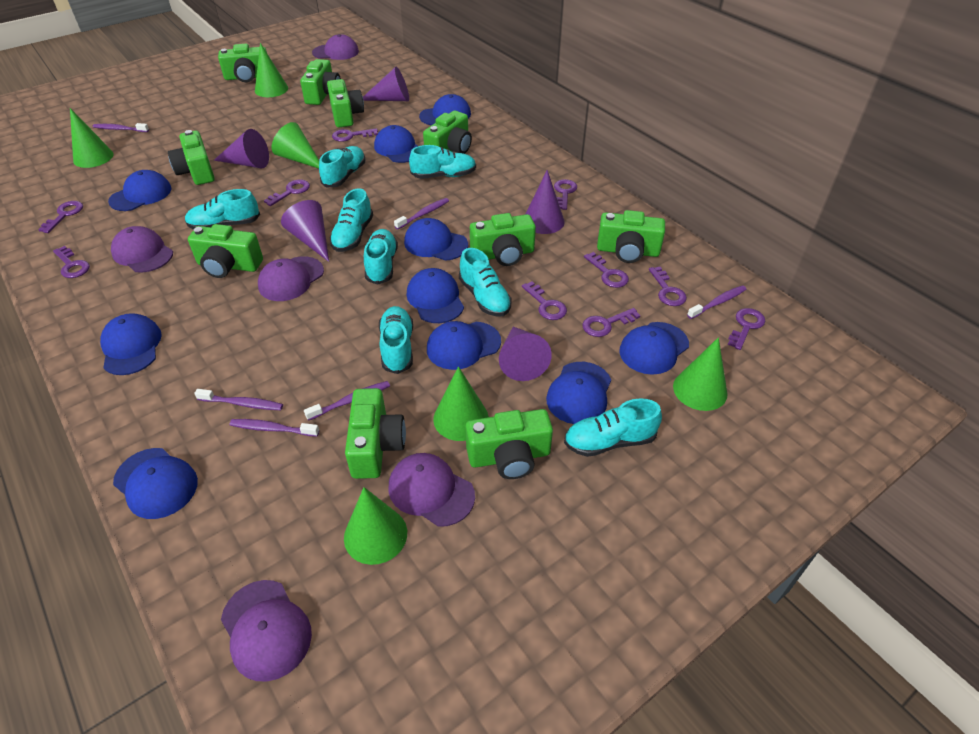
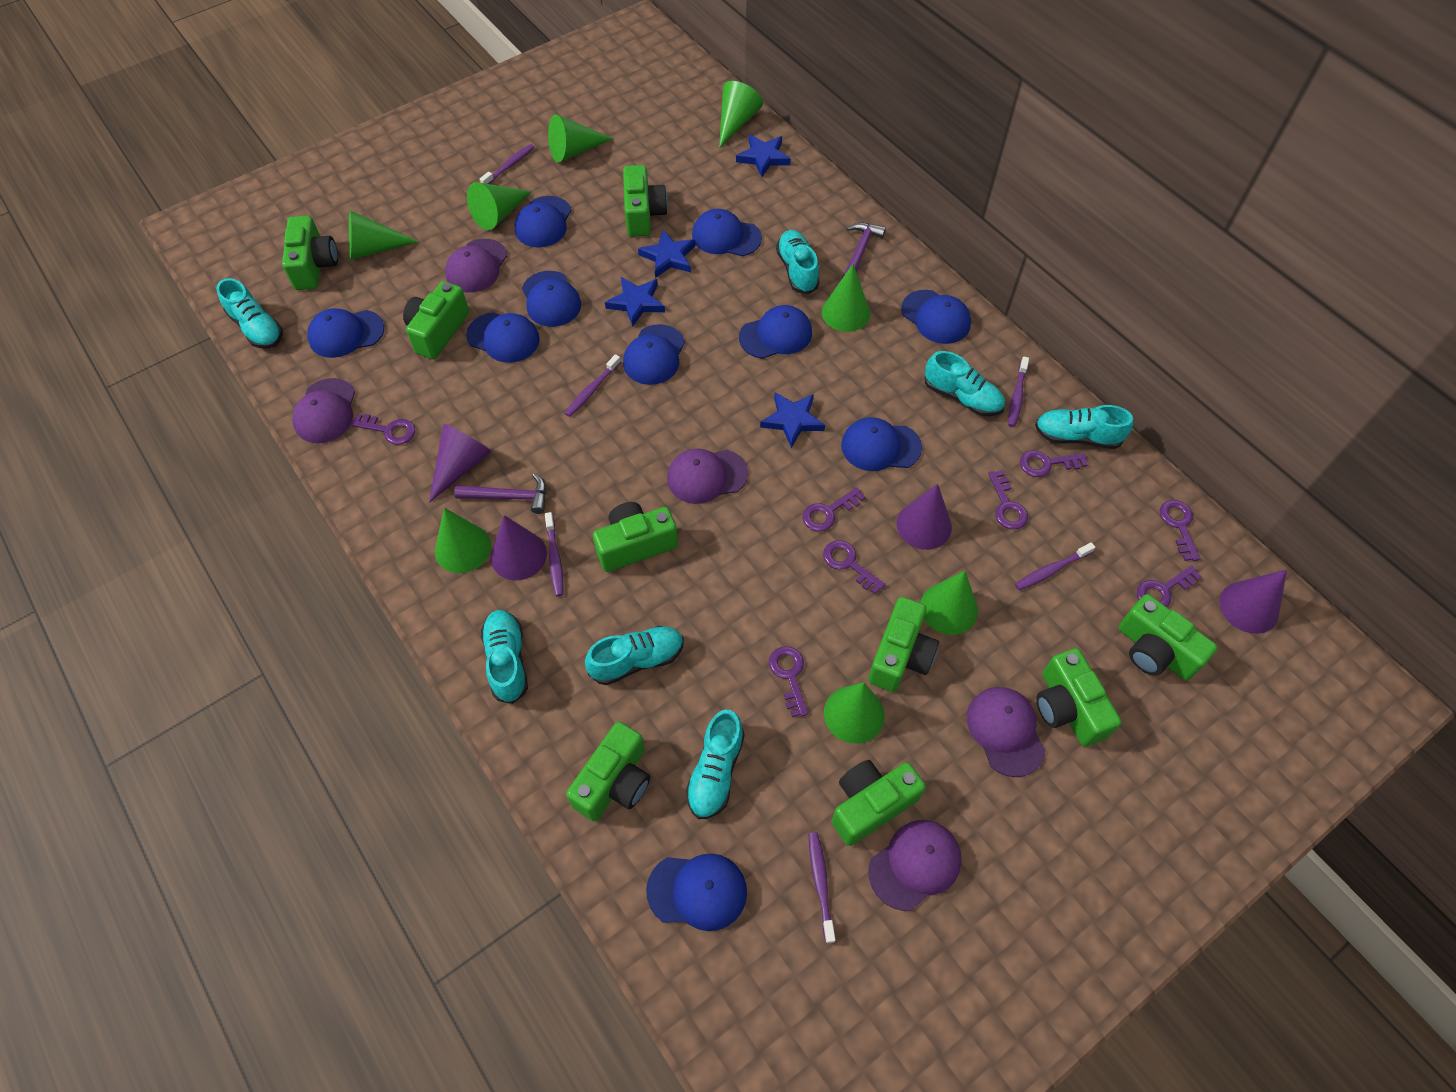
blue star: 0 -> 4
green camera: 10 -> 9
green cone: 6 -> 8
purple cone: 5 -> 4
purple hammer: 0 -> 2
purple key: 10 -> 8
turquoise shoe: 8 -> 7

